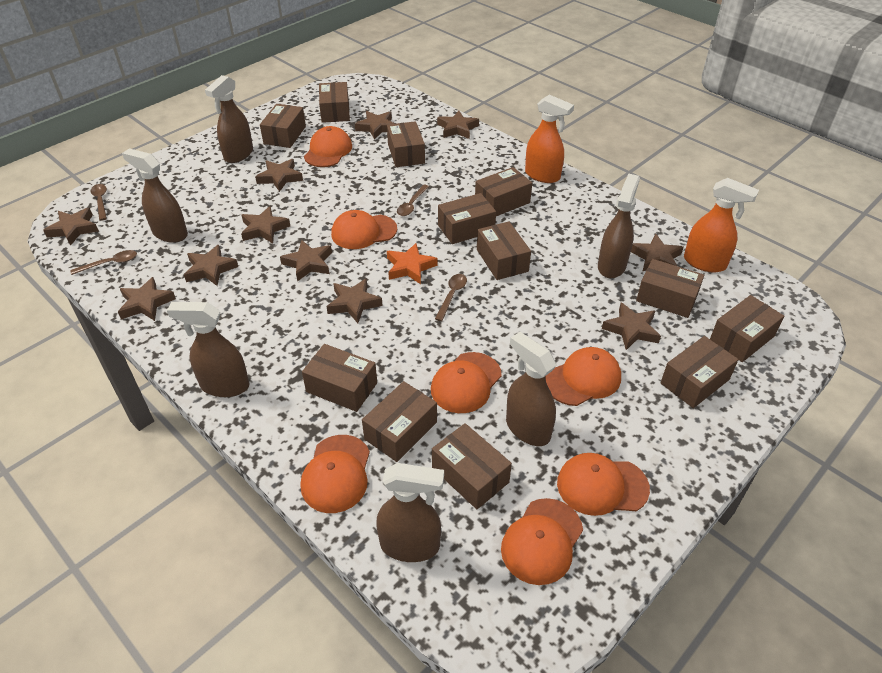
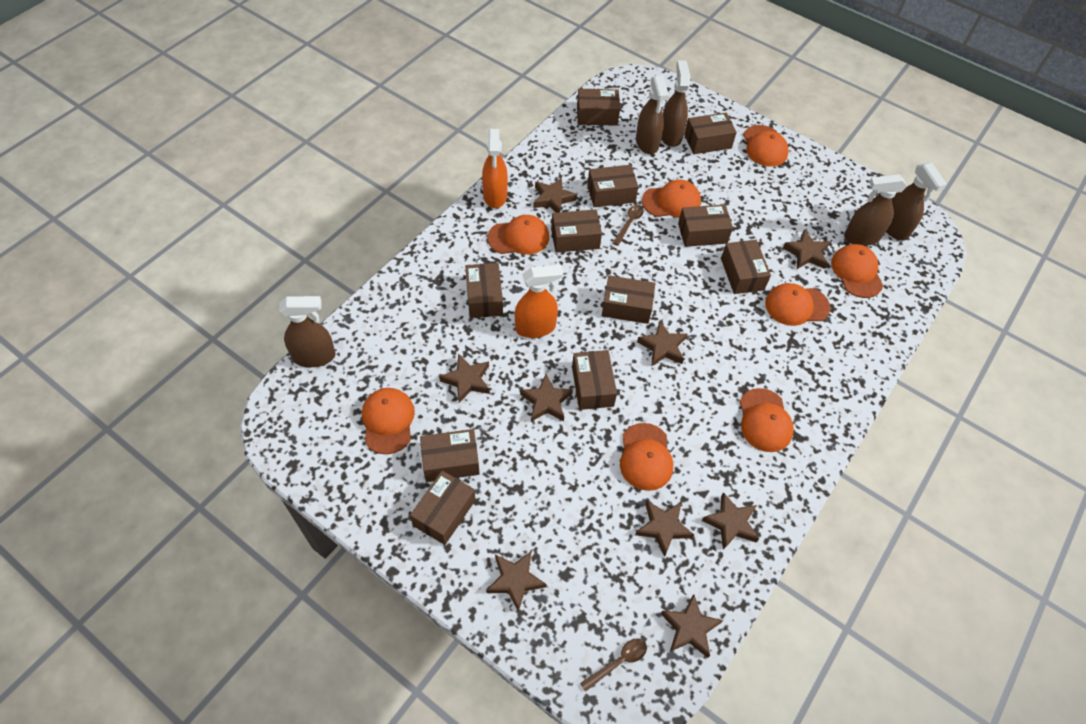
brown box: 12 -> 11
brown spoon: 4 -> 2
brown spray bottle: 6 -> 5
brown star: 11 -> 9
orange cap: 7 -> 8
orange star: 1 -> 0

